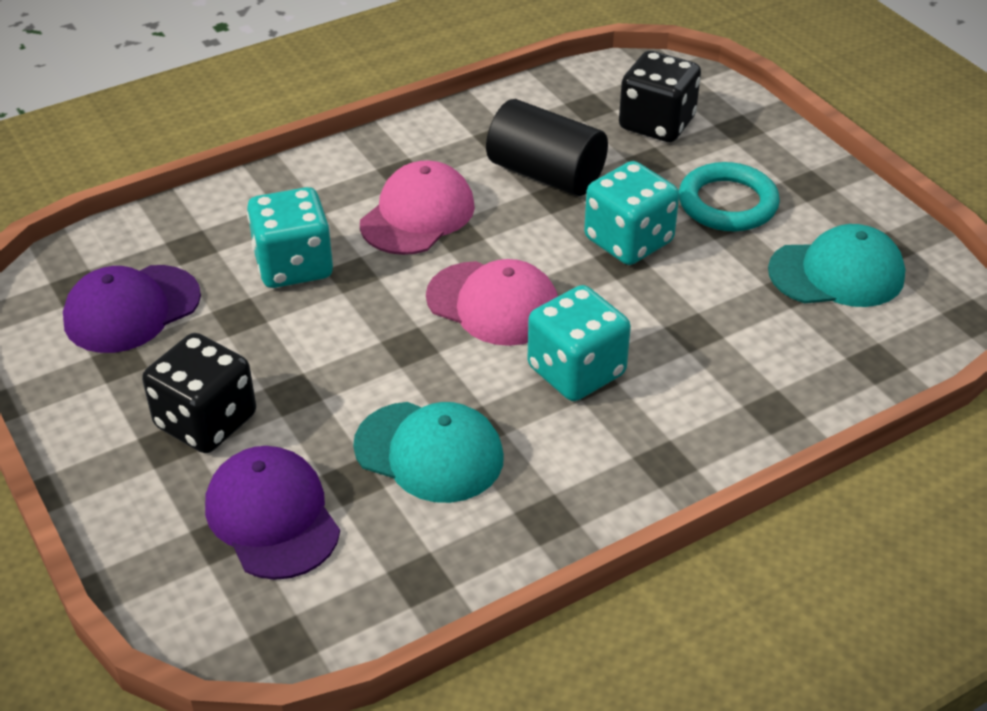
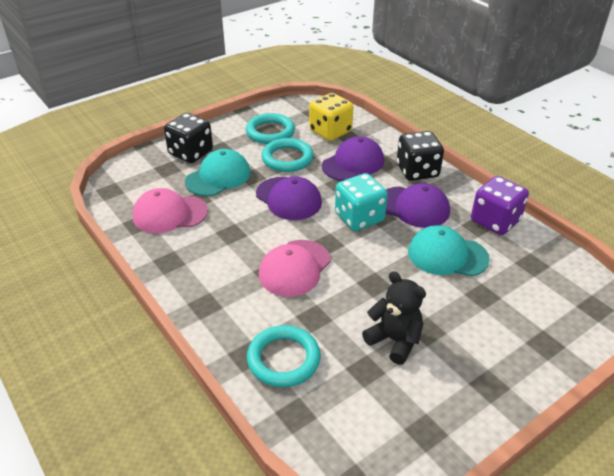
black cylinder: 1 -> 0
black teddy bear: 0 -> 1
purple cap: 2 -> 3
purple dice: 0 -> 1
turquoise dice: 3 -> 1
turquoise ring: 1 -> 3
yellow dice: 0 -> 1

